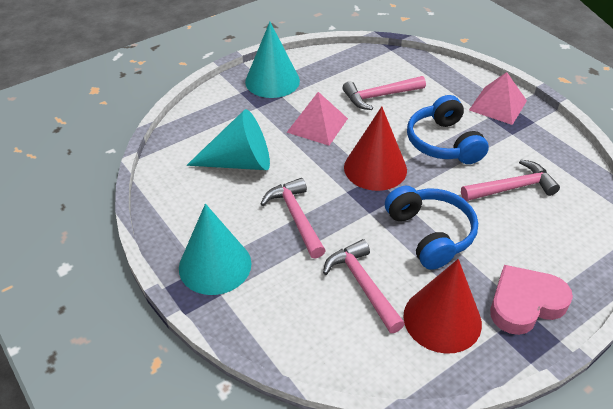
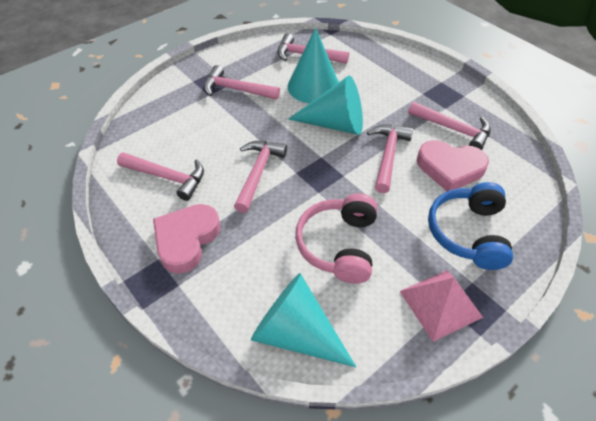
blue headphones: 2 -> 1
pink hammer: 4 -> 6
pink headphones: 0 -> 1
pink heart: 1 -> 2
pink pyramid: 2 -> 1
red cone: 2 -> 0

